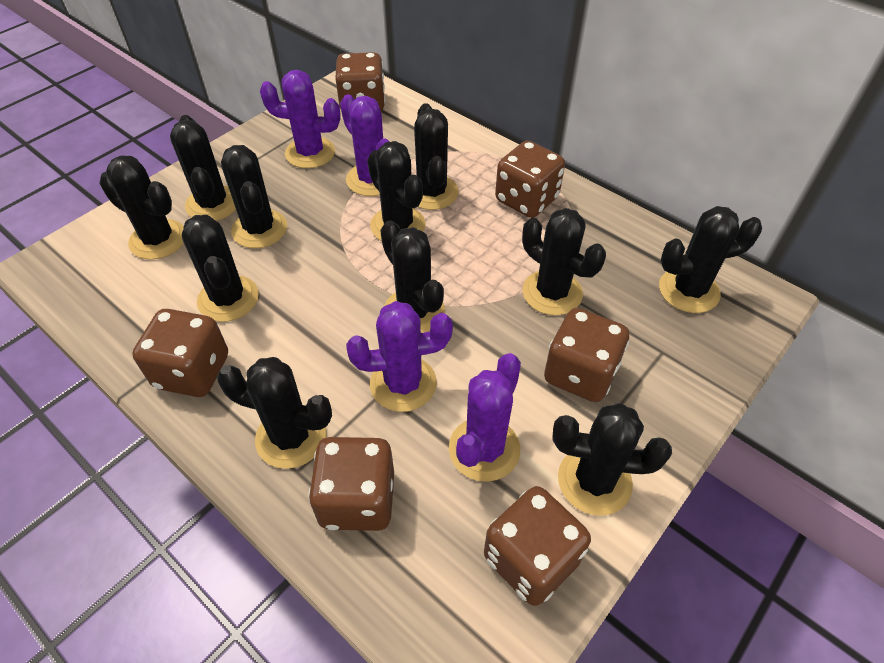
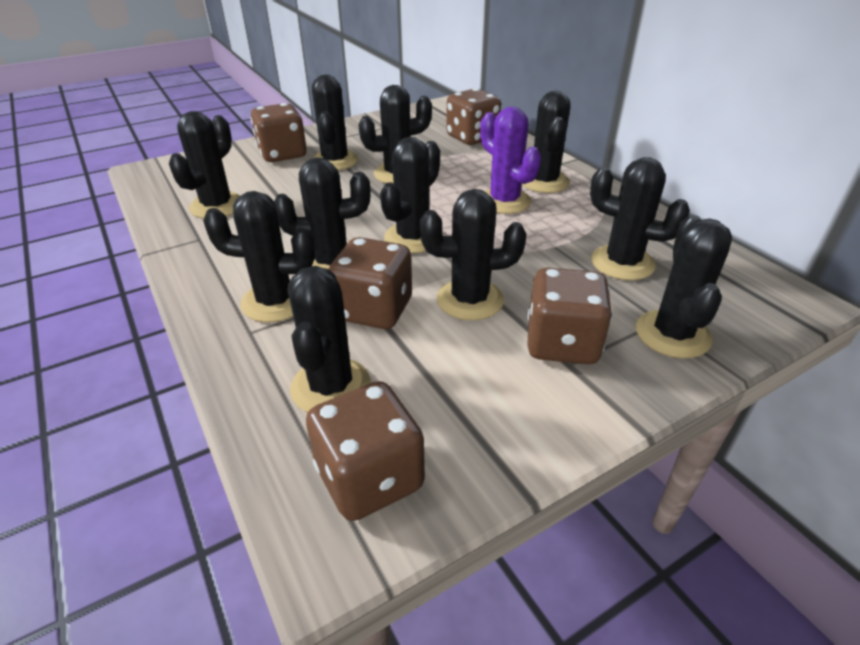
brown dice: 6 -> 5
purple cactus: 4 -> 1

